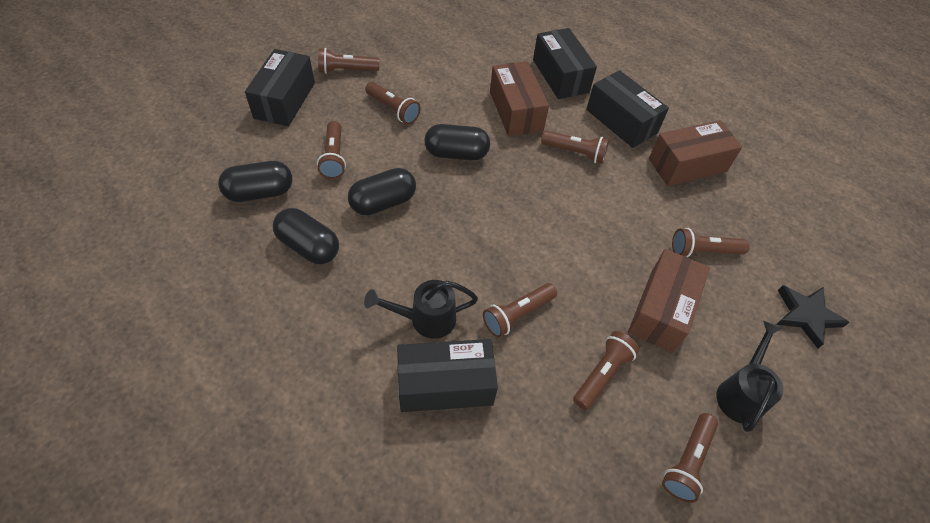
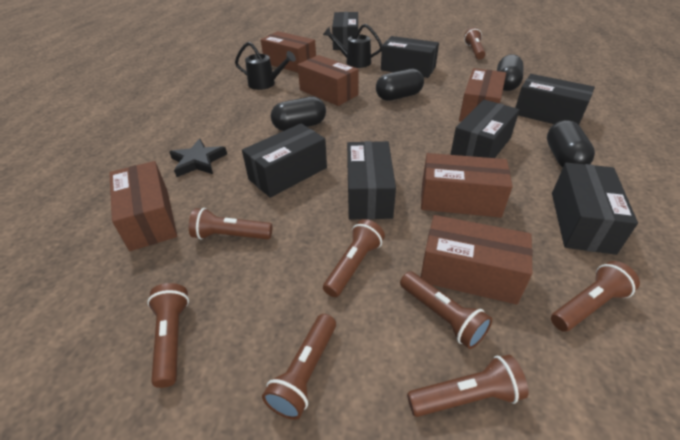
black box: 4 -> 7
brown box: 3 -> 6

